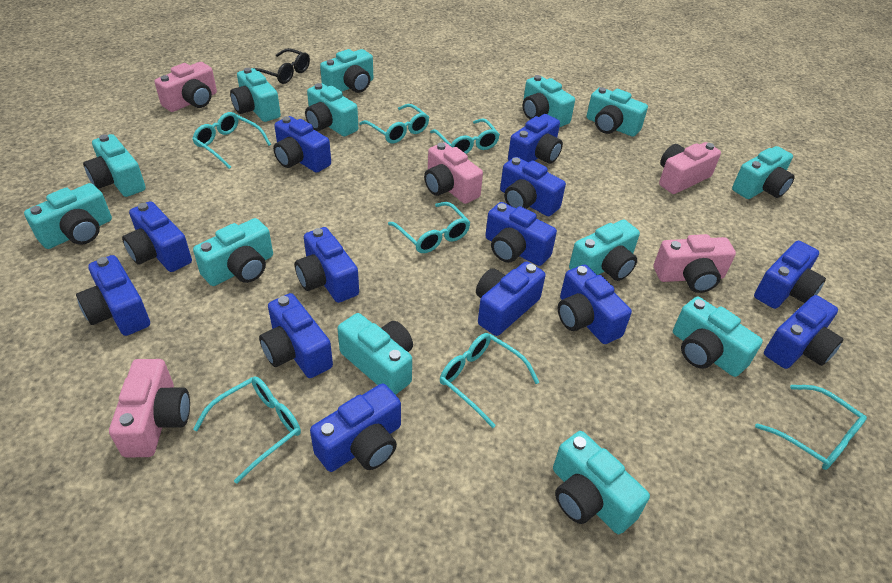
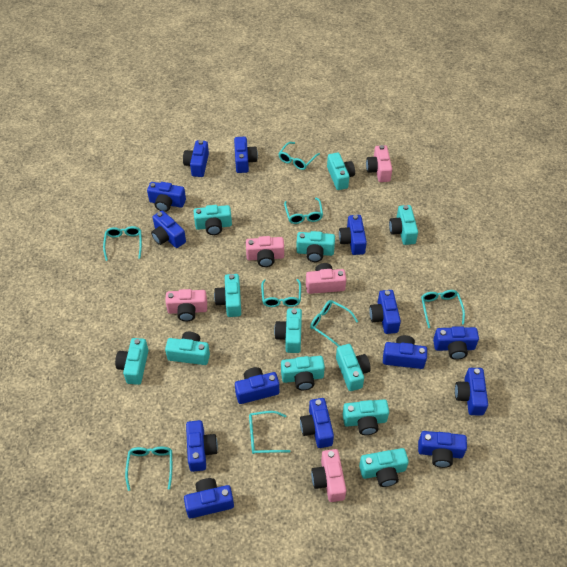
black glasses: 1 -> 0
blue camera: 13 -> 14
turquoise camera: 13 -> 12
turquoise glasses: 7 -> 8

